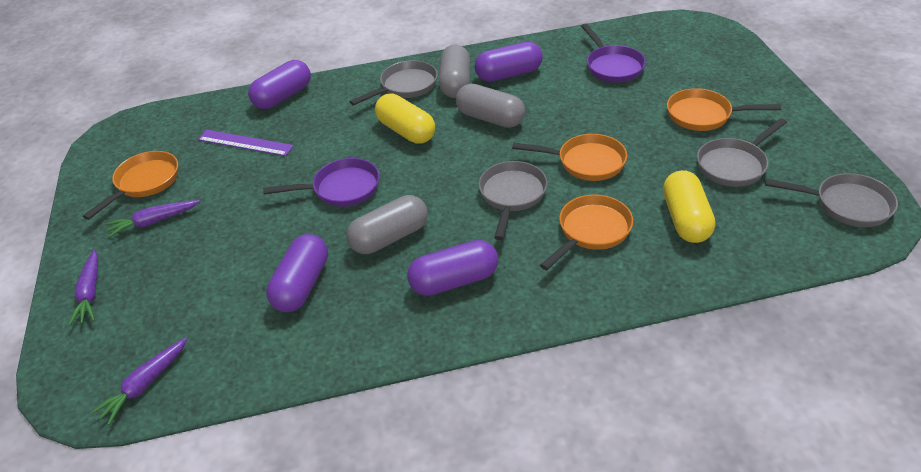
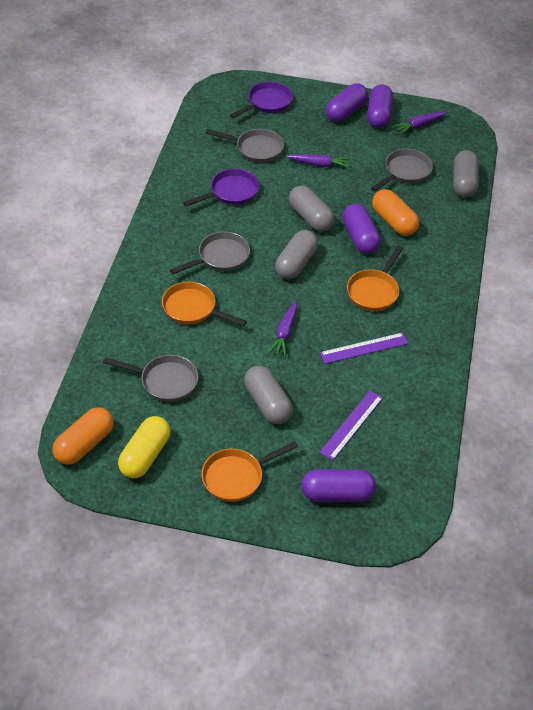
grey capsule: 3 -> 4
orange capsule: 0 -> 2
orange pan: 4 -> 3
purple ruler: 1 -> 2
yellow capsule: 2 -> 1

